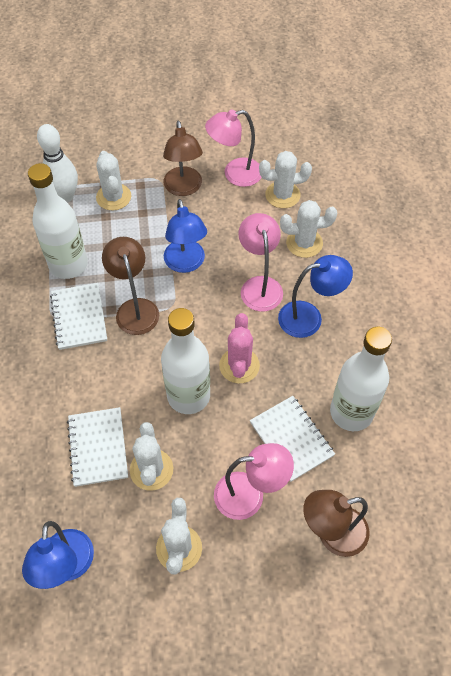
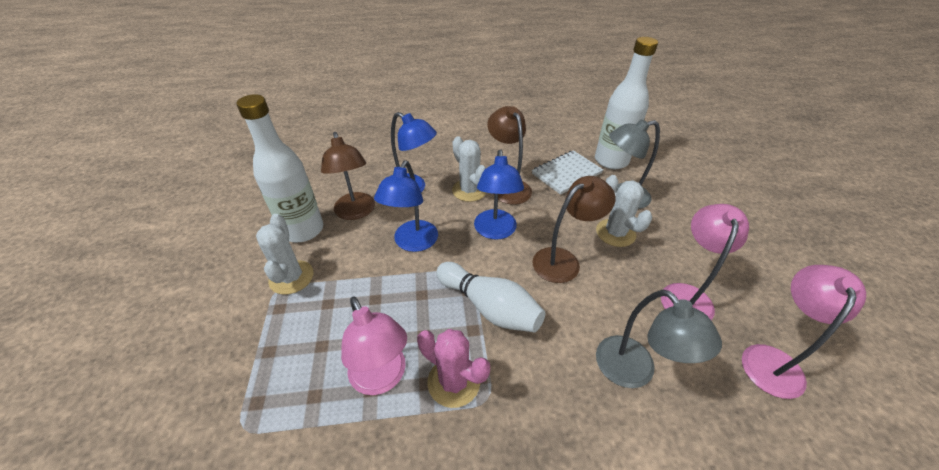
grey lamp: 0 -> 2
white bottle: 3 -> 2
white cactus: 5 -> 3
white notebook: 3 -> 1

